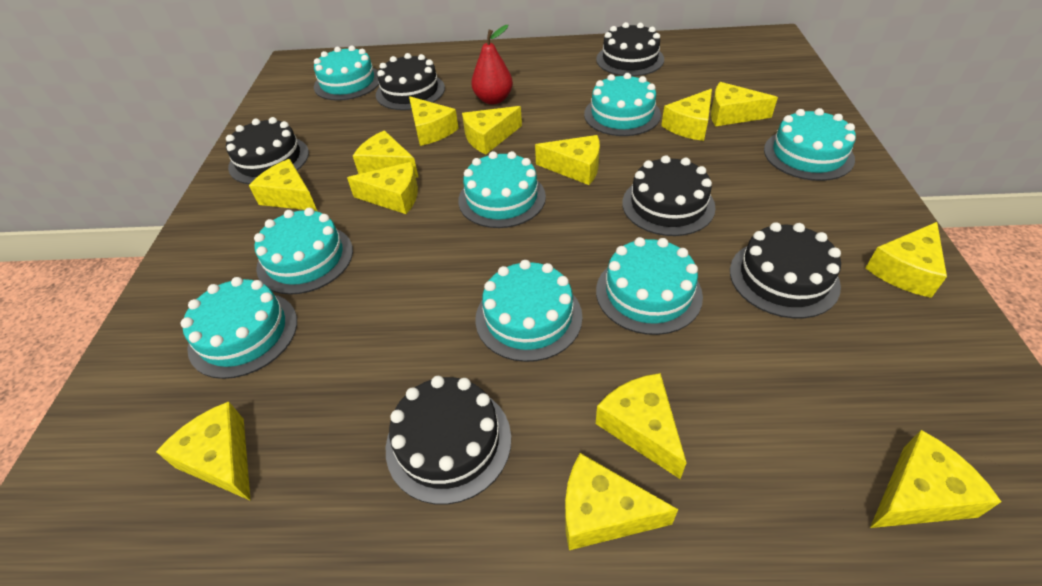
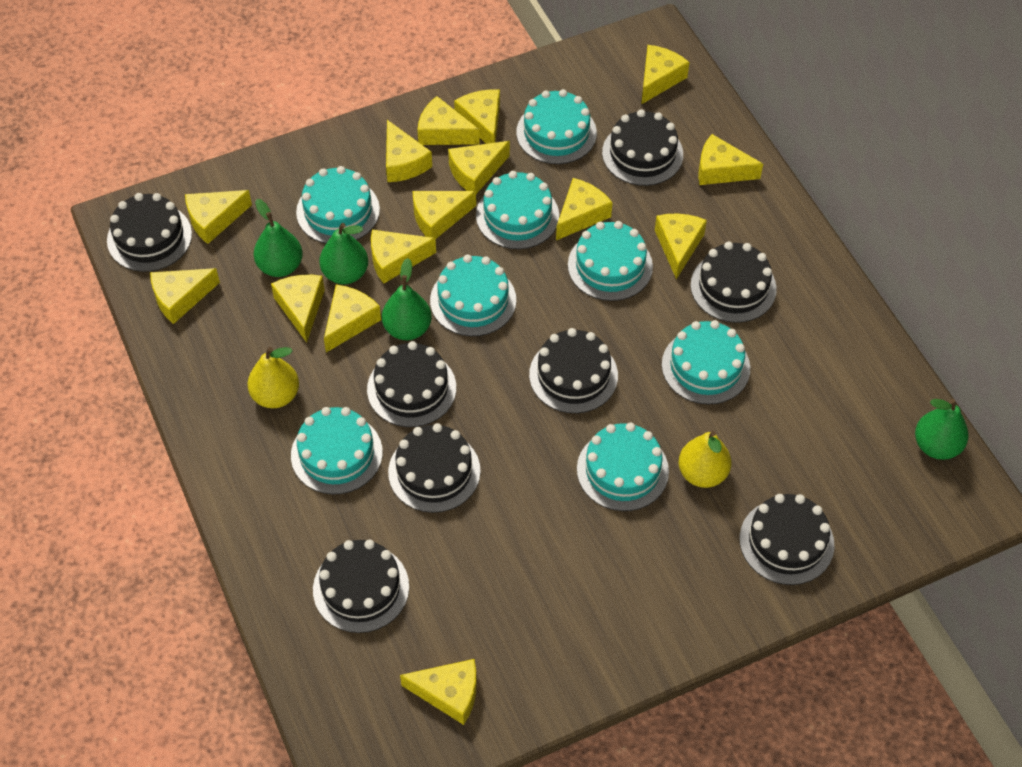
black cake: 6 -> 8
green pear: 0 -> 4
red pear: 1 -> 0
yellow cheese: 13 -> 15
yellow pear: 0 -> 2

